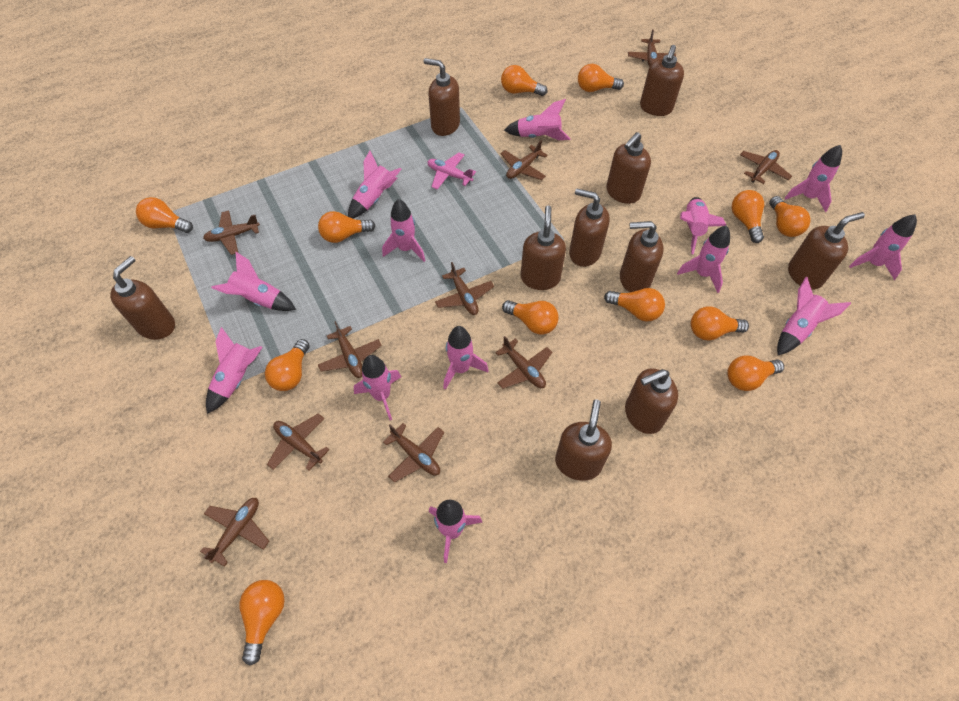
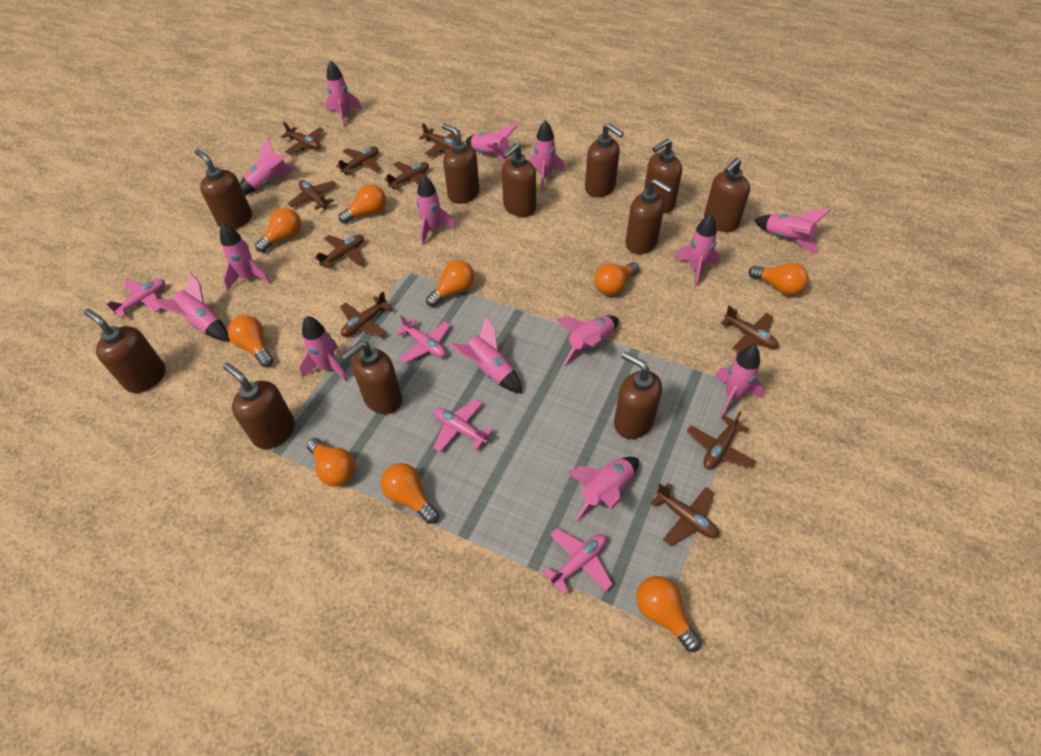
brown soap dispenser: 10 -> 11
orange light bulb: 12 -> 9
pink plane: 1 -> 4
pink rocket: 13 -> 14

